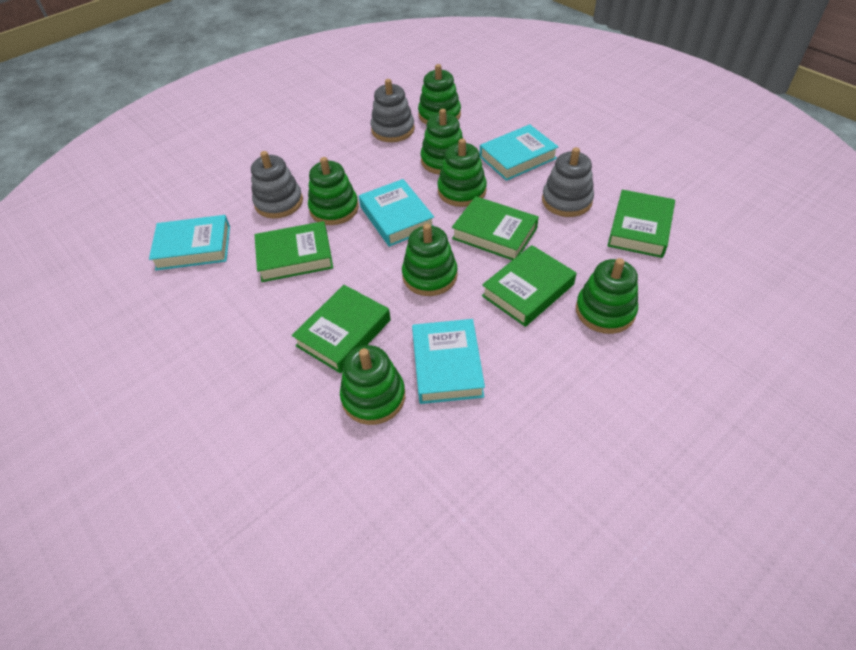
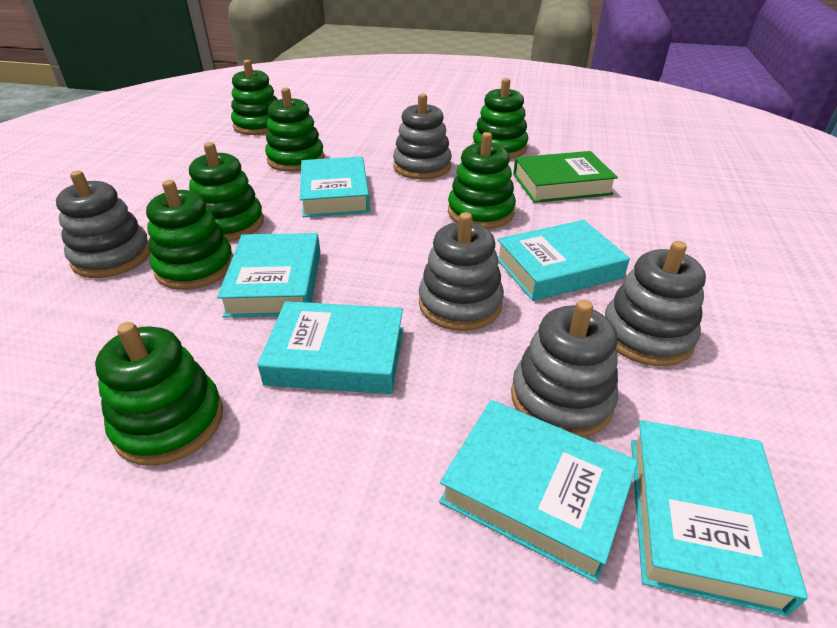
green book: 5 -> 1
grey stacking toy: 3 -> 5
turquoise book: 4 -> 6

